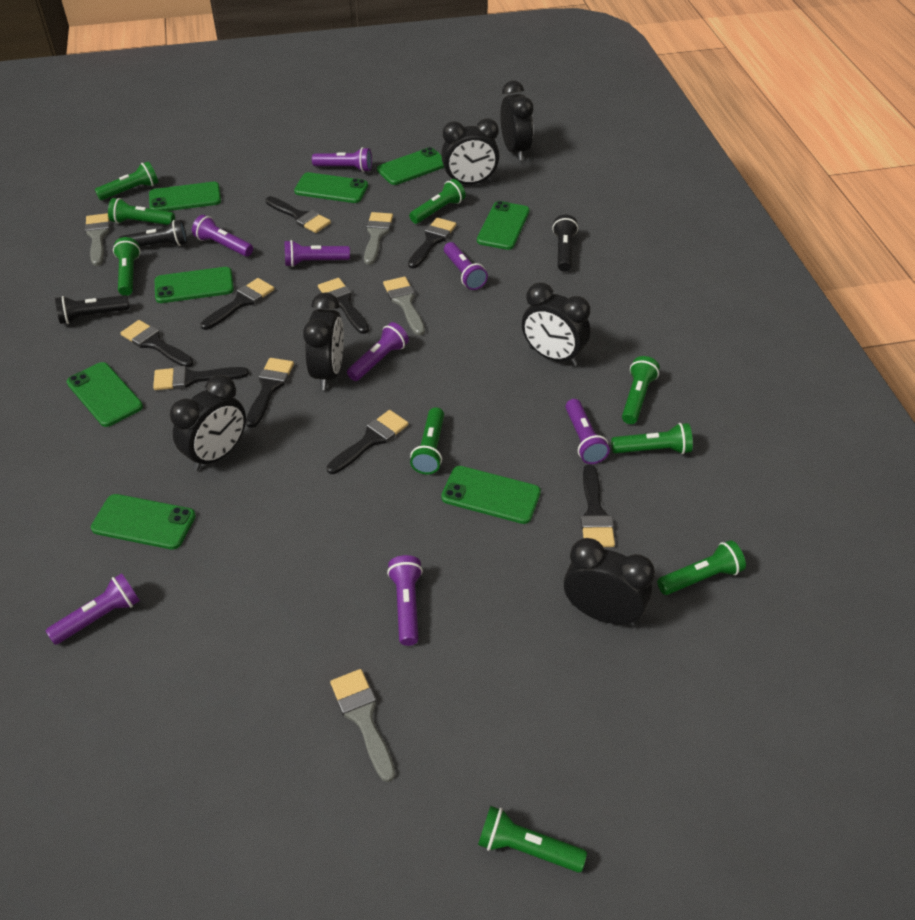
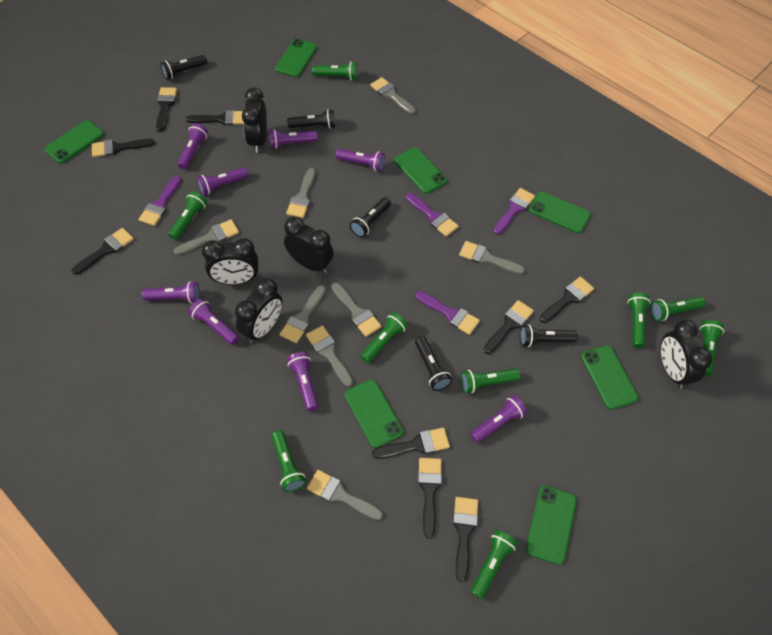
black clock: 6 -> 5
black flashlight: 3 -> 5
green phone: 8 -> 7
grey brush: 4 -> 8
purple brush: 0 -> 4

